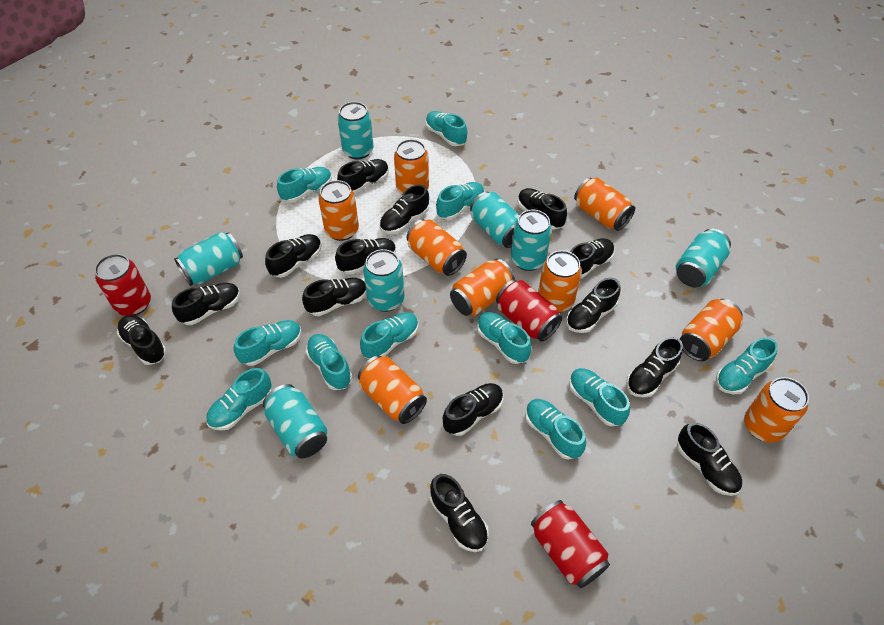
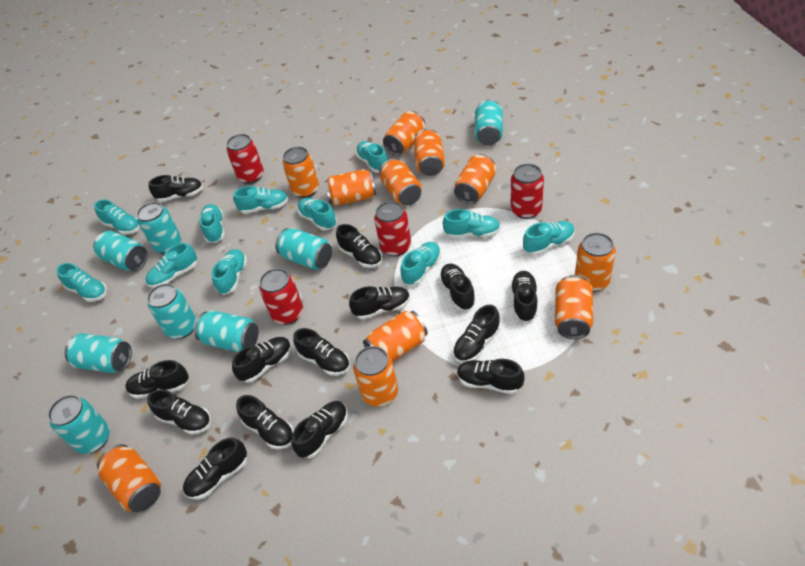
orange can: 9 -> 11
red can: 3 -> 4
turquoise can: 7 -> 8

